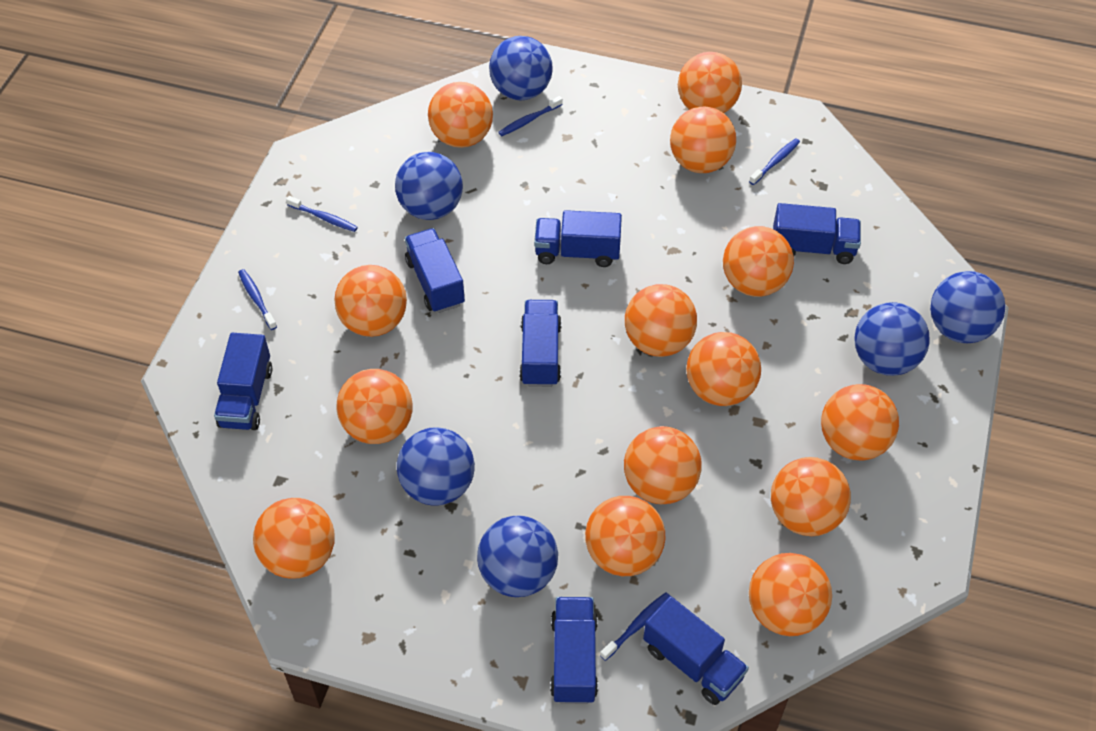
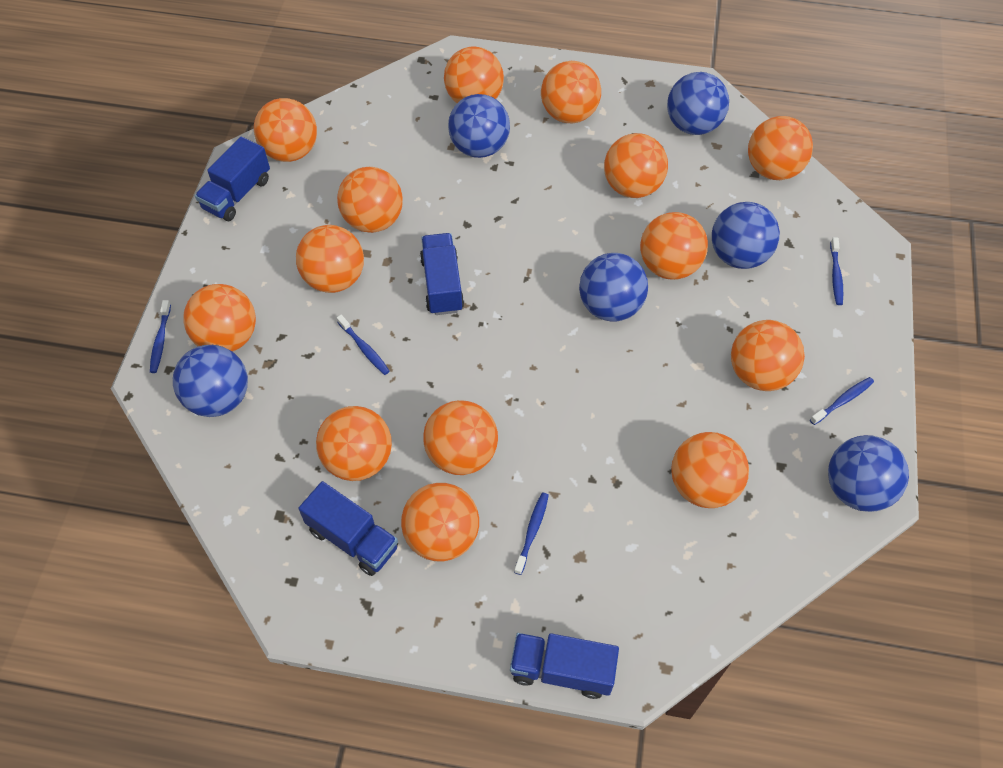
blue truck: 7 -> 4

